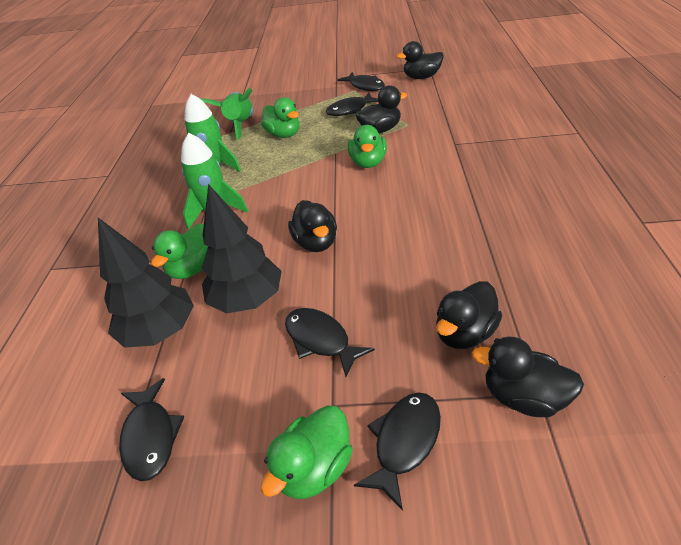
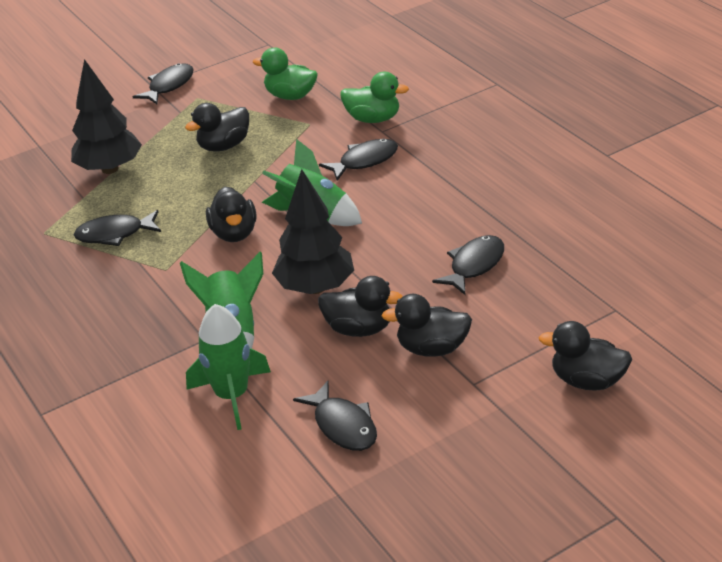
green duck: 4 -> 2

